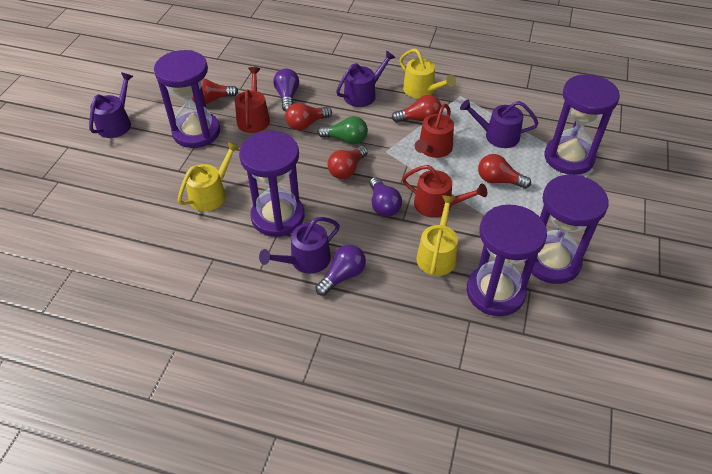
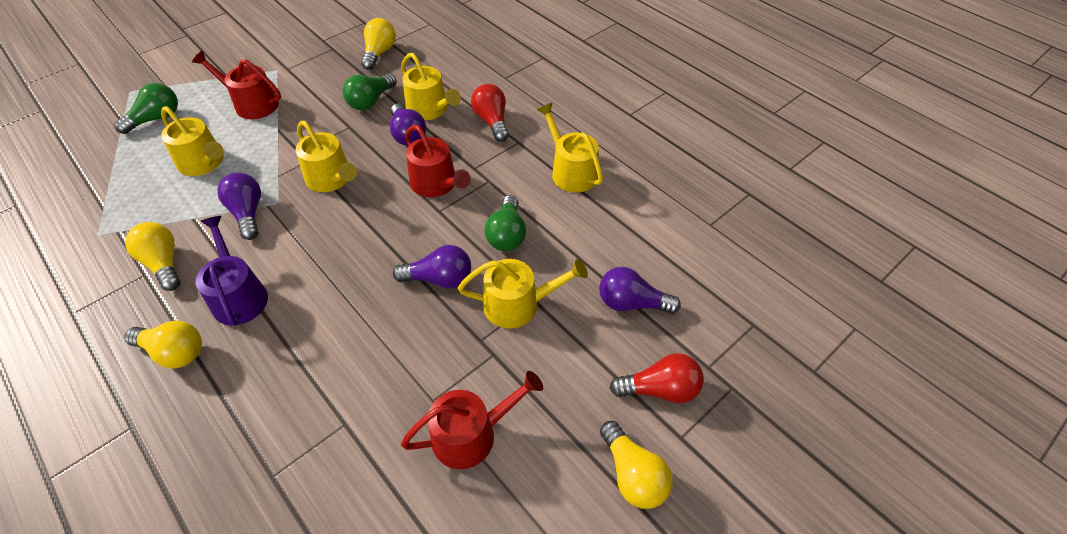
green light bulb: 1 -> 3
purple hourglass: 5 -> 0
purple light bulb: 3 -> 4
purple watering can: 4 -> 1
red light bulb: 5 -> 2
yellow light bulb: 0 -> 4
yellow watering can: 3 -> 5

